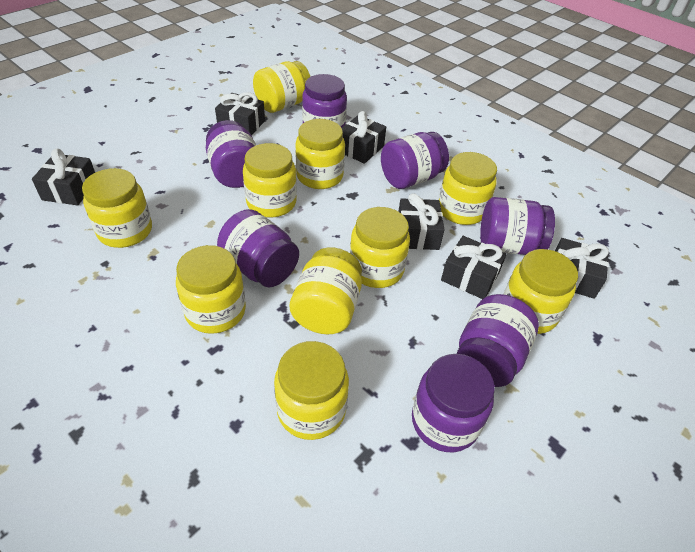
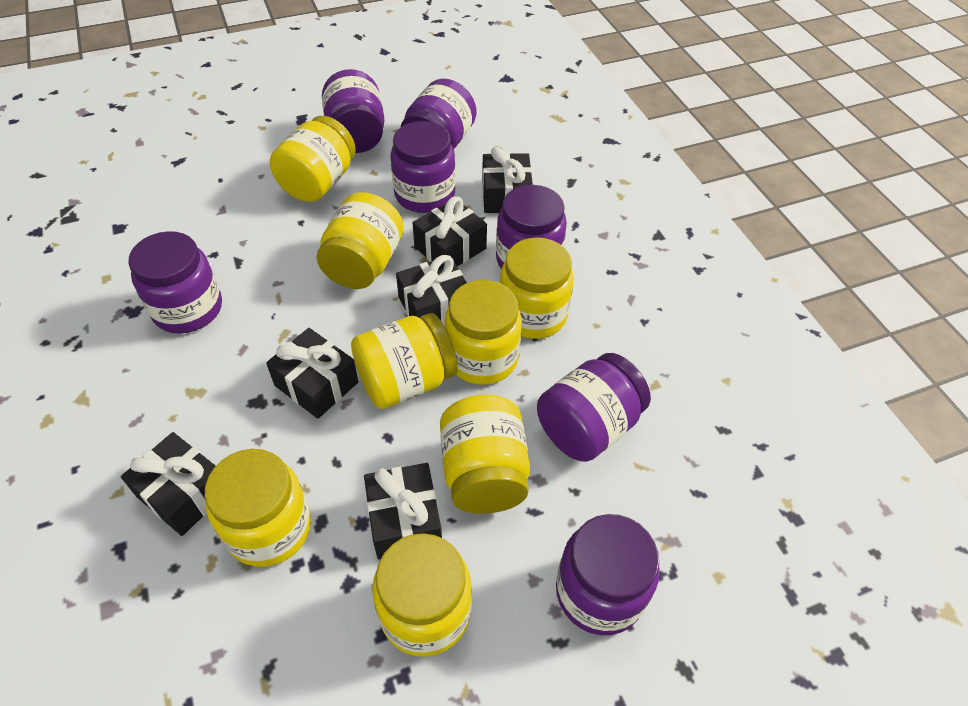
yellow jar: 10 -> 8

